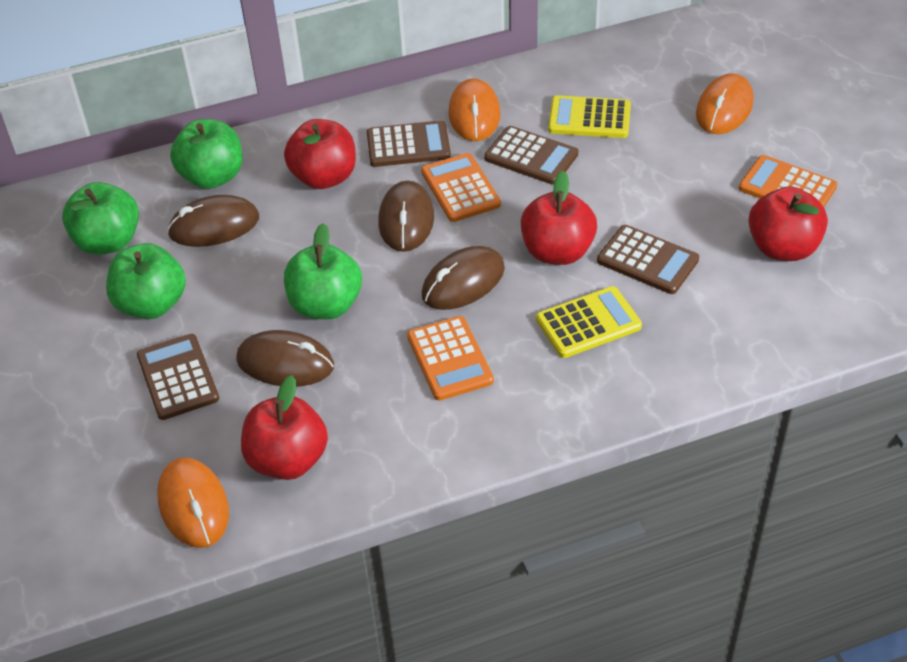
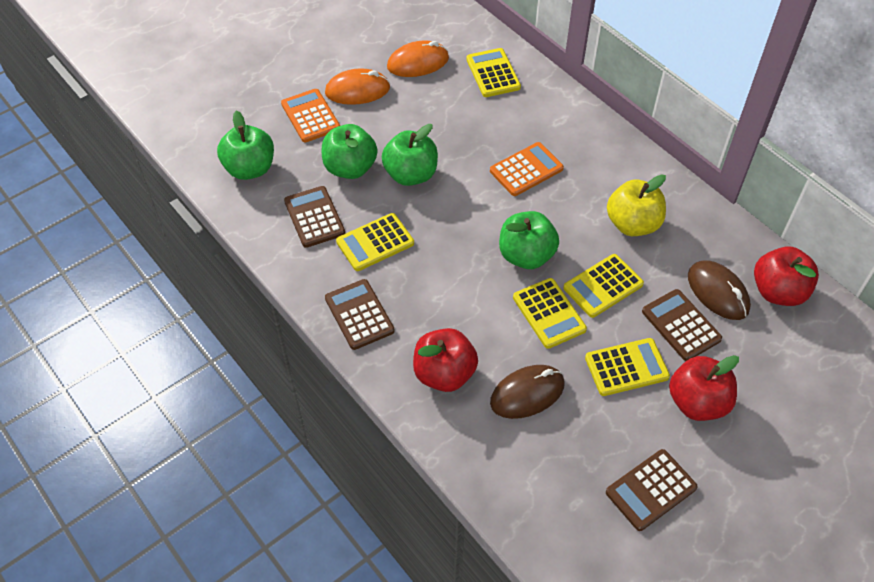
brown mouse: 4 -> 2
orange calculator: 3 -> 2
orange mouse: 3 -> 2
red apple: 4 -> 3
yellow apple: 0 -> 1
yellow calculator: 2 -> 5

